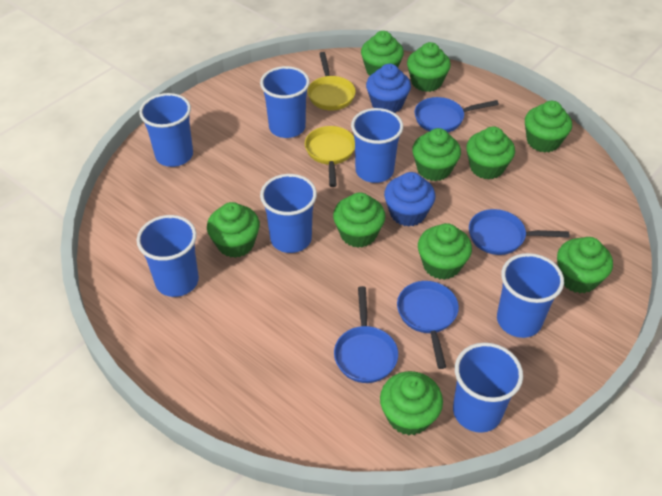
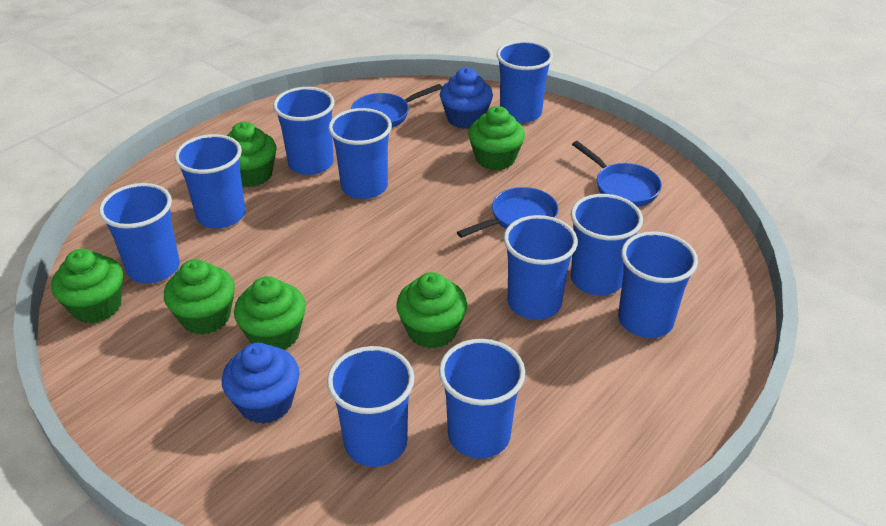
blue cup: 7 -> 10
blue pan: 4 -> 3
green cupcake: 10 -> 6
yellow pan: 2 -> 0

